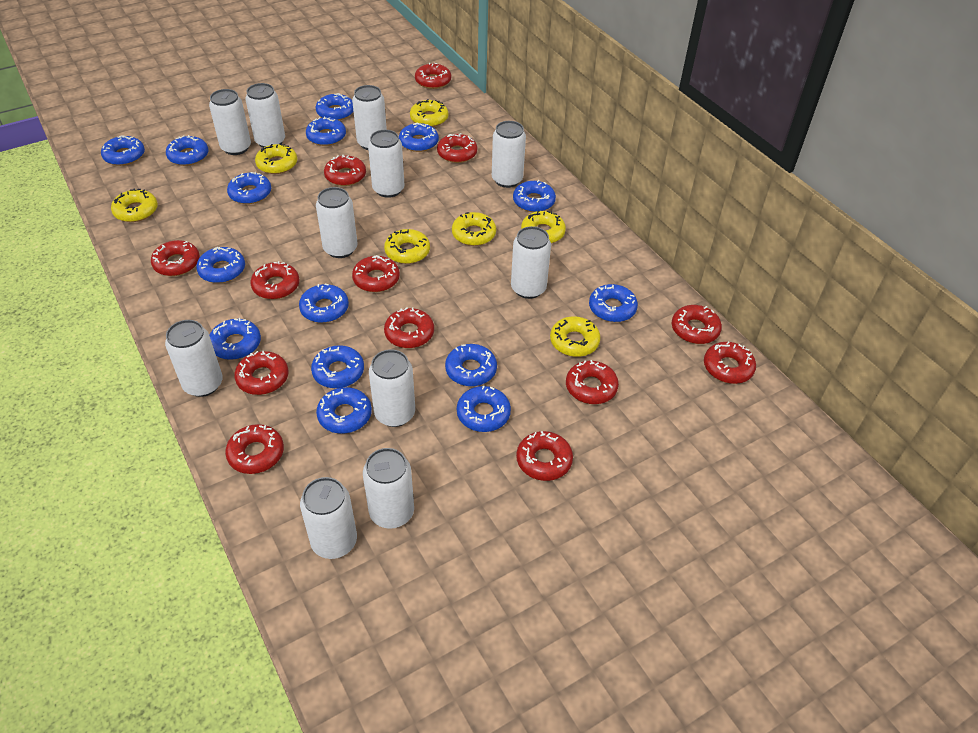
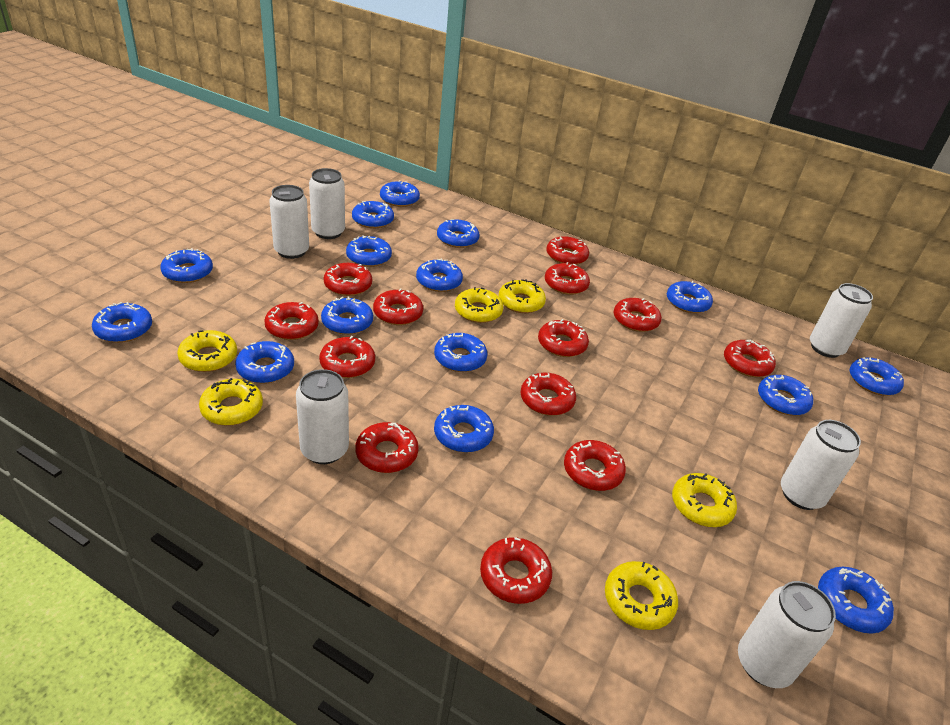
white can: 11 -> 6
yellow donut: 7 -> 6

